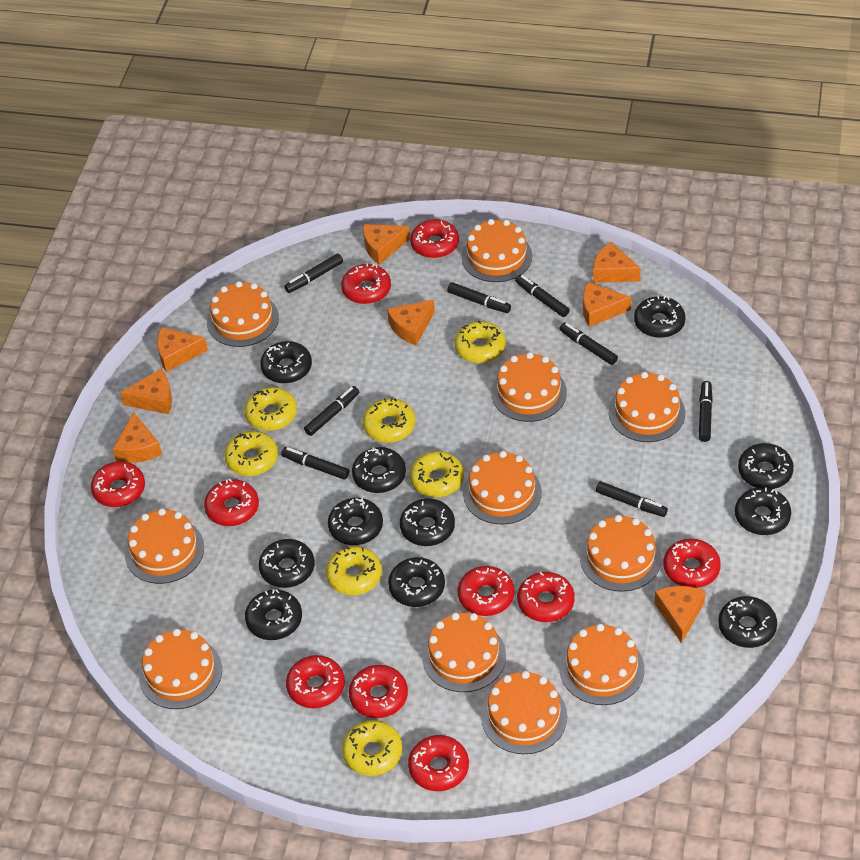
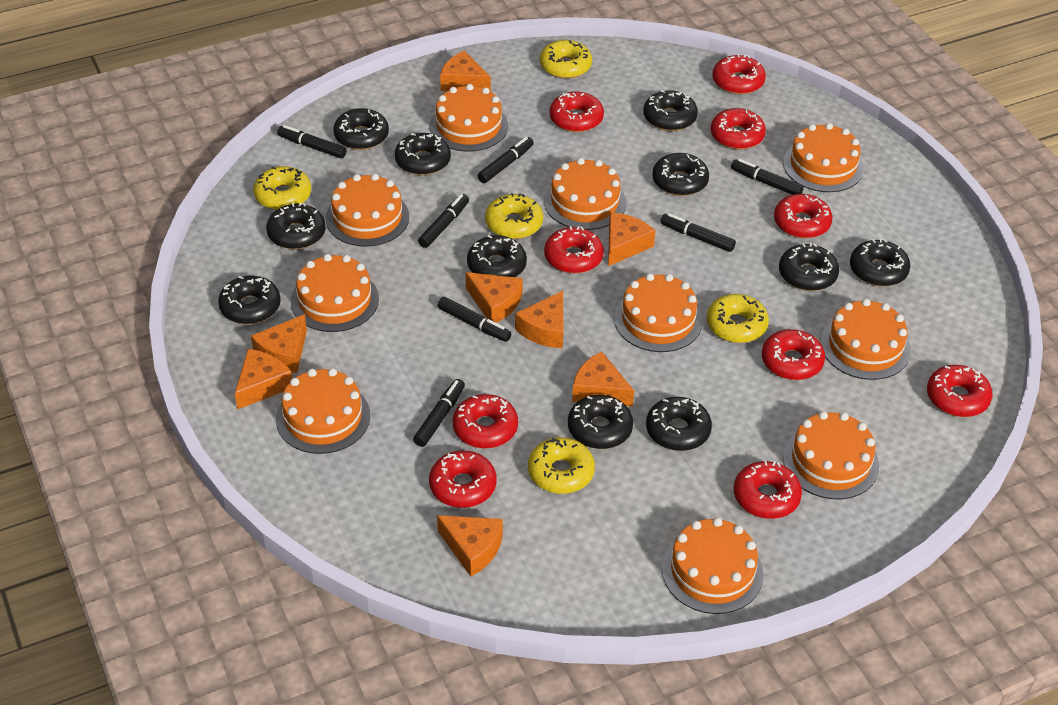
black marker: 8 -> 7
orange cake: 11 -> 10
yellow donut: 7 -> 5

